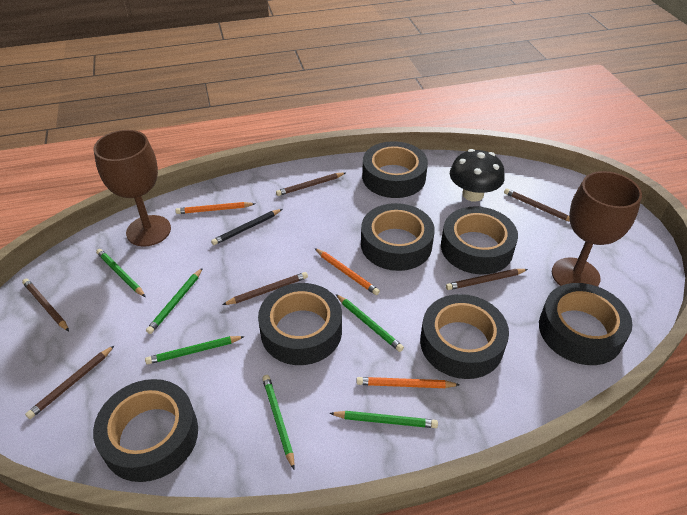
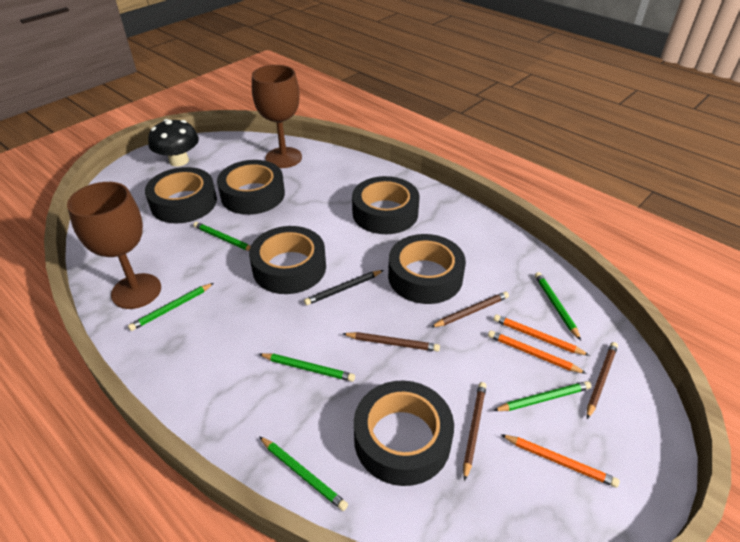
black tape: 7 -> 6
brown pencil: 6 -> 4

